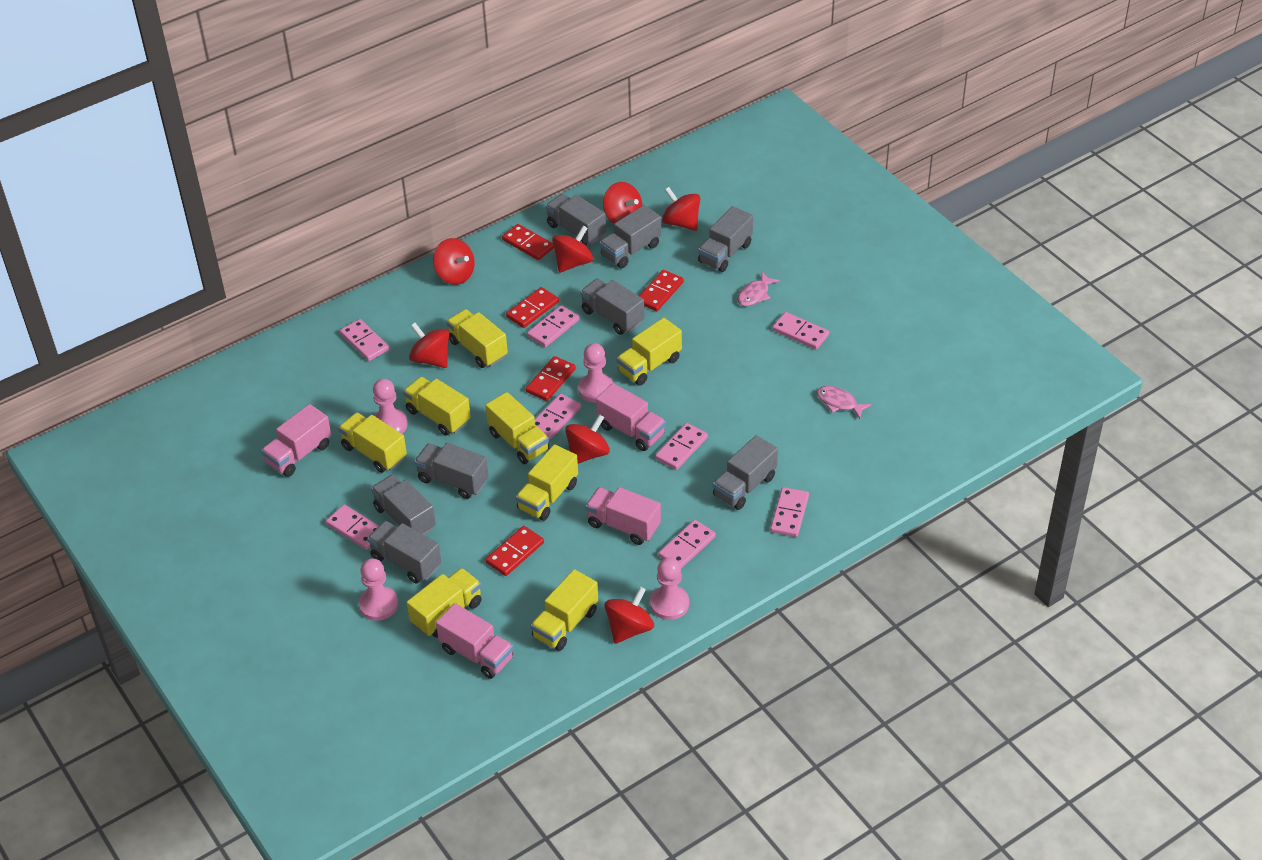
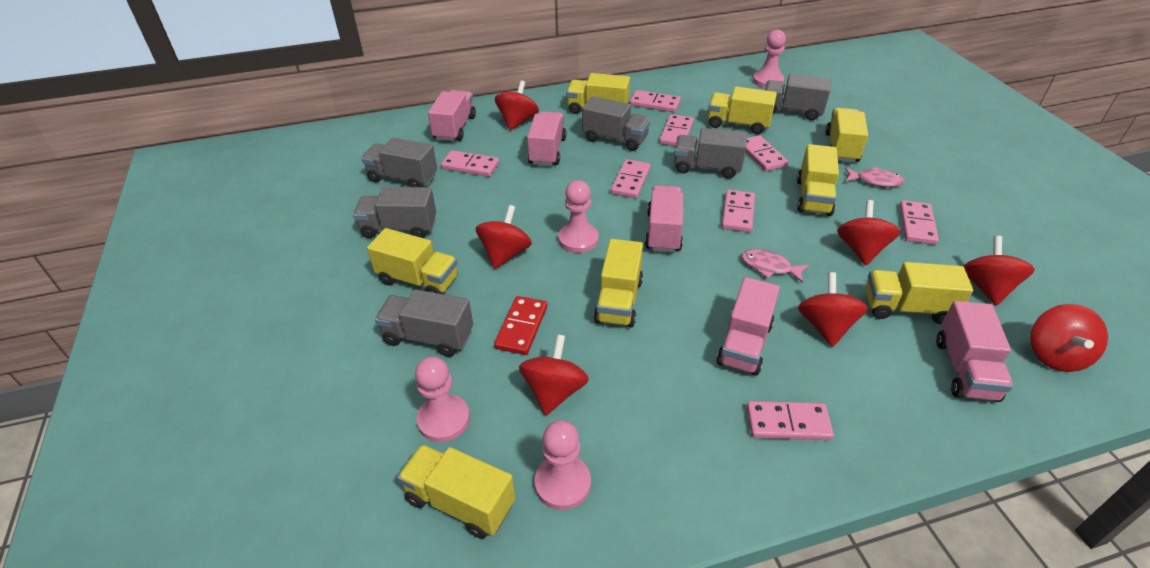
grey truck: 8 -> 6
pink truck: 4 -> 5
red domino: 5 -> 1

